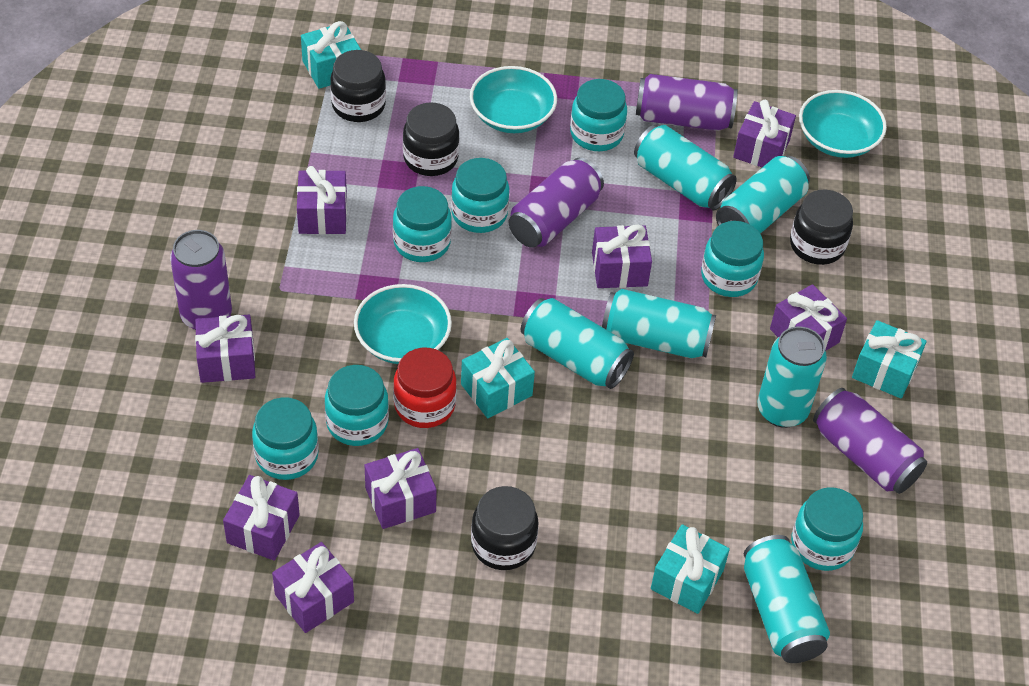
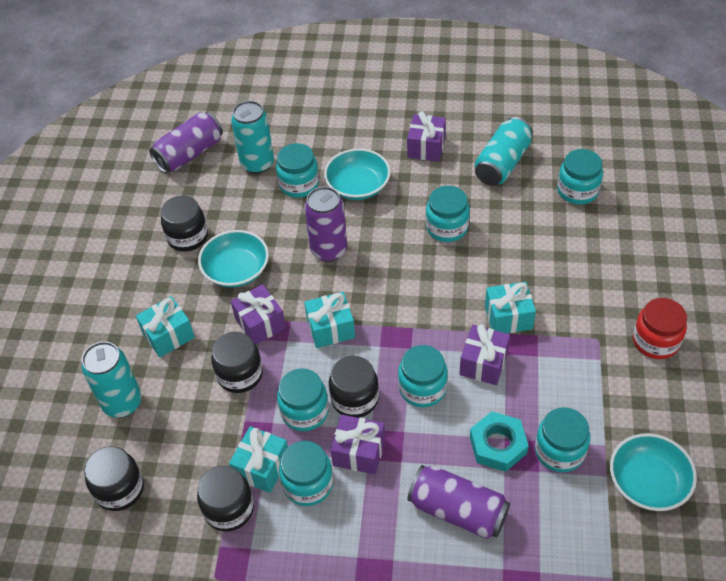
black jar: 4 -> 5
purple can: 4 -> 3
purple gift: 8 -> 4
turquoise can: 6 -> 3
turquoise nut: 0 -> 1

